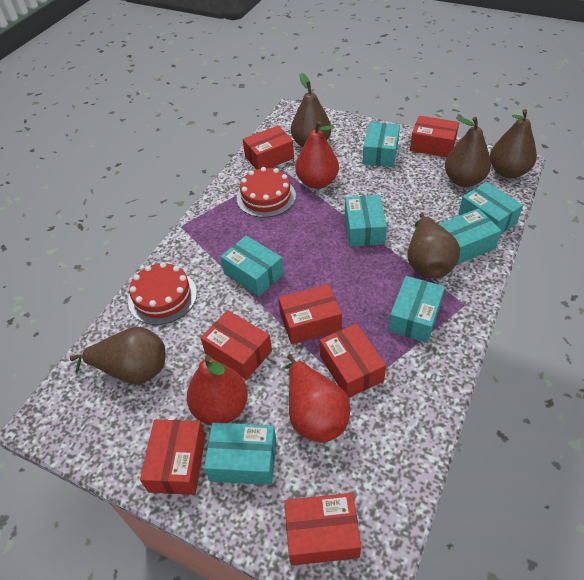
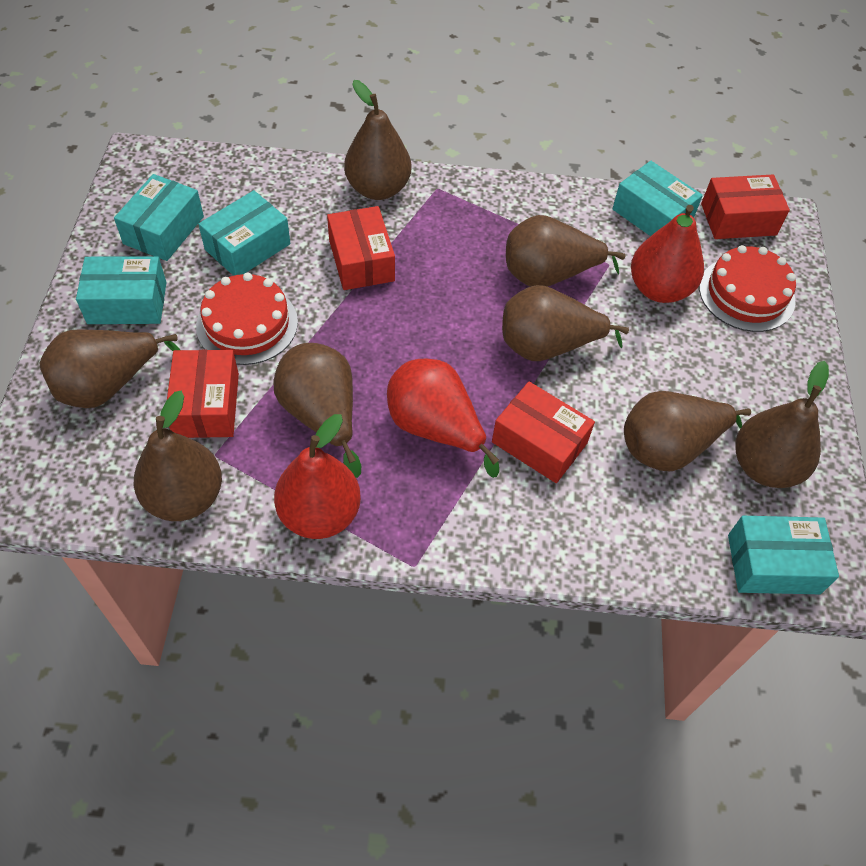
brown pear: 5 -> 8
red box: 7 -> 4
turquoise box: 7 -> 5

